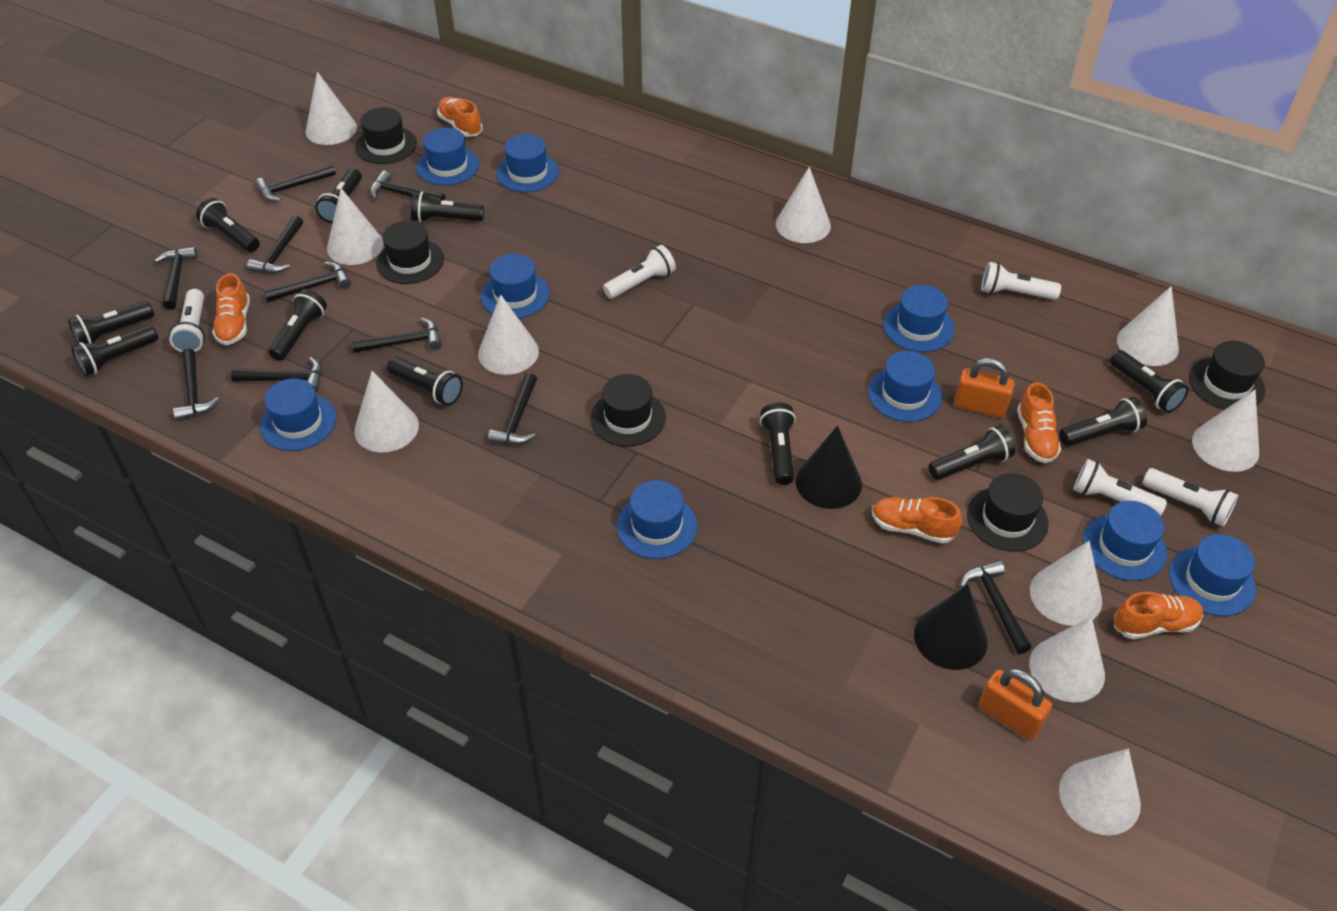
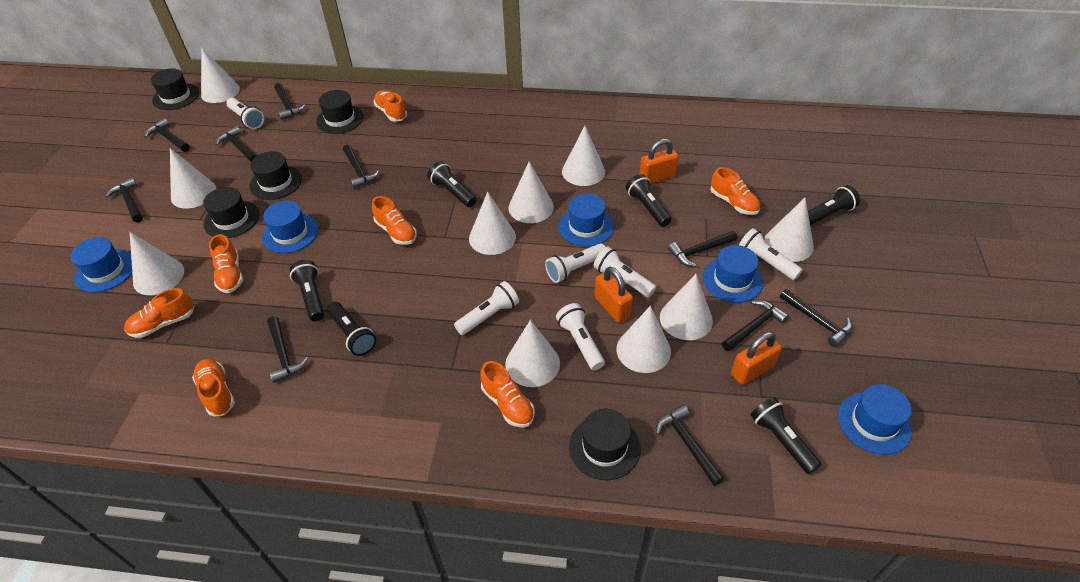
black cone: 2 -> 0
black flashlight: 11 -> 6
blue hat: 9 -> 5
orange padlock: 2 -> 3
orange shoe: 5 -> 7
white flashlight: 5 -> 6

